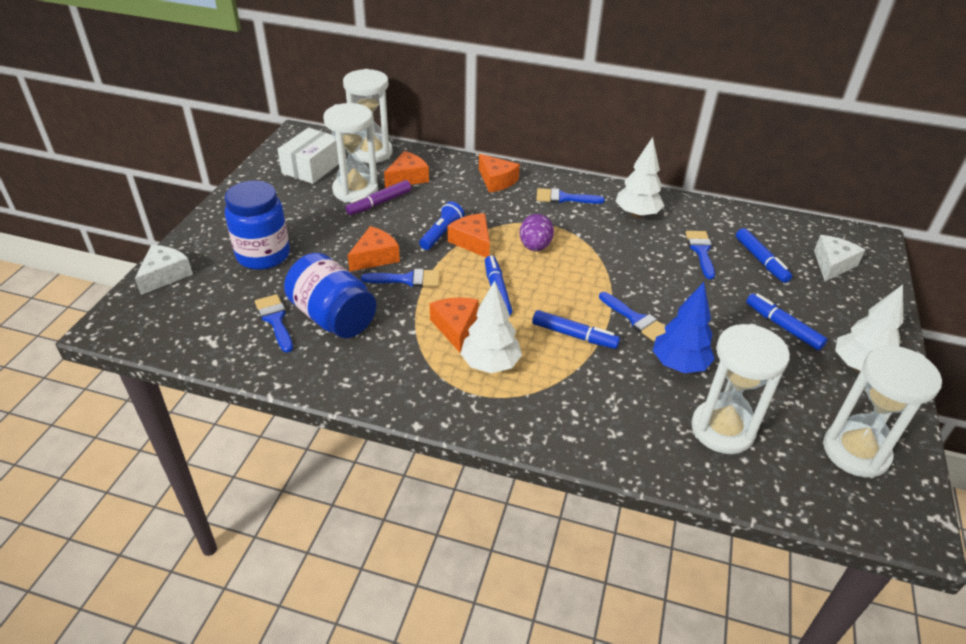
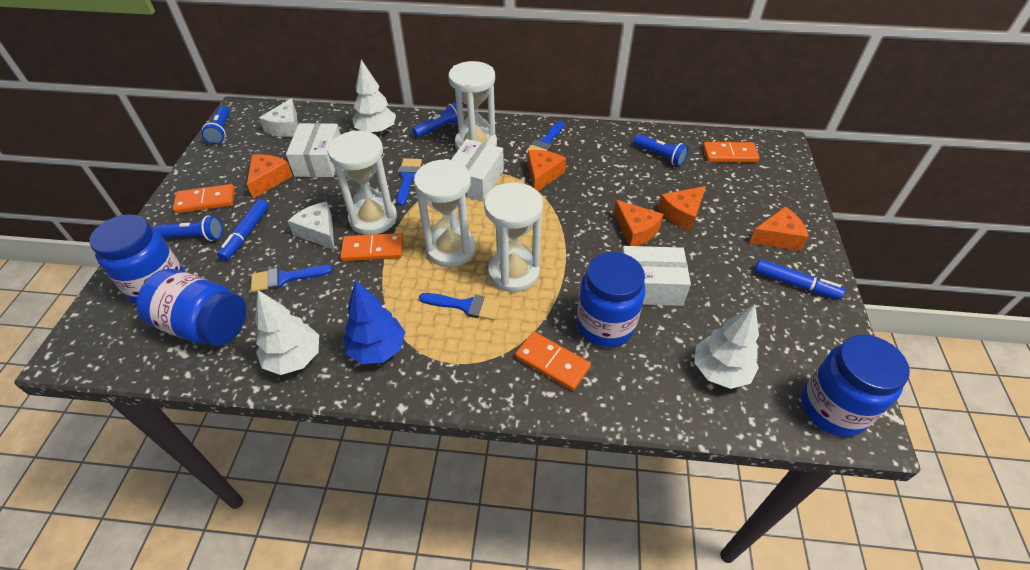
blue brush: 5 -> 4
blue flashlight: 1 -> 4
blue jar: 2 -> 4
blue marker: 4 -> 2
orange domino: 0 -> 4
purple egg: 1 -> 0
purple marker: 1 -> 0
white box: 1 -> 3

